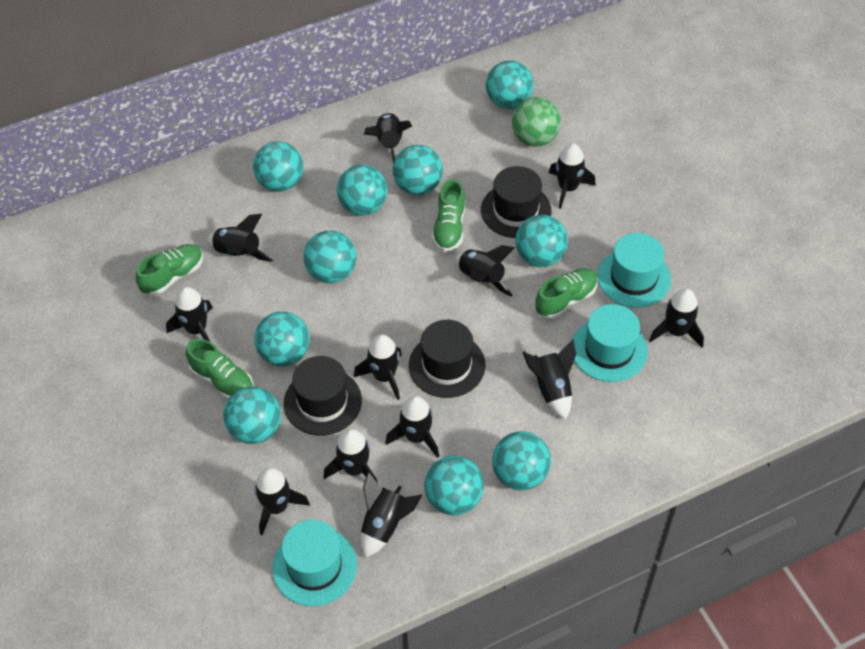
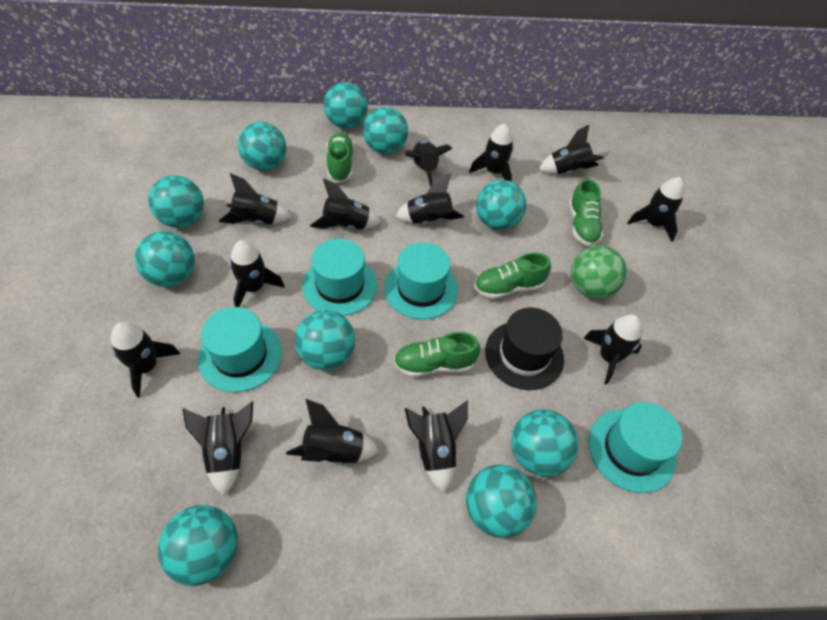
black hat: 3 -> 1
black rocket: 12 -> 13
turquoise hat: 3 -> 4

